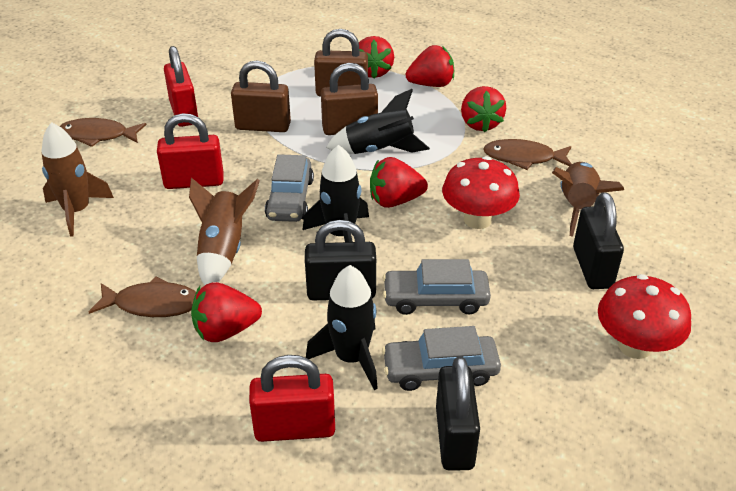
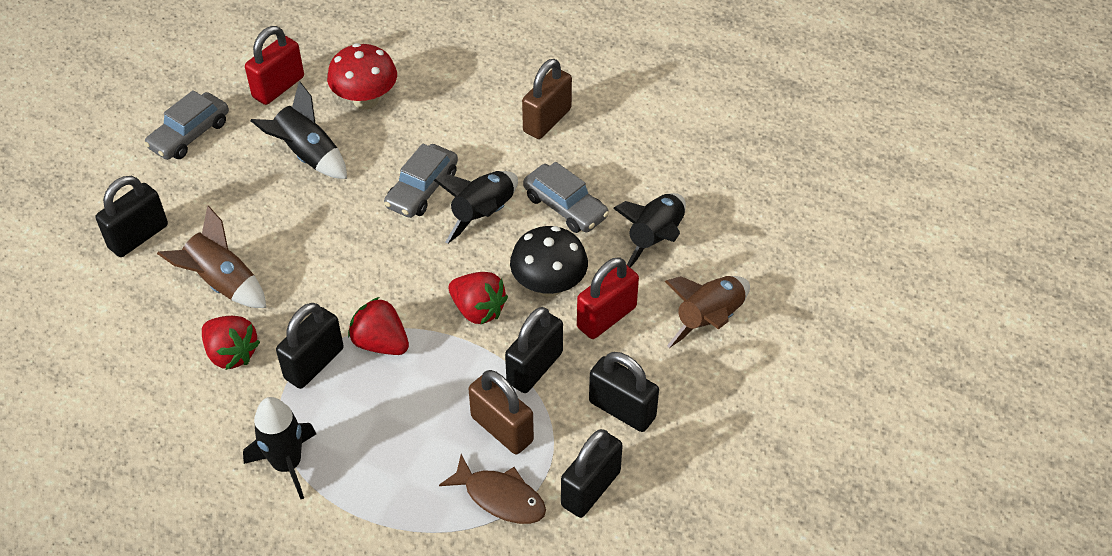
black mushroom: 0 -> 1
black padlock: 3 -> 5
black rocket: 3 -> 4
brown fish: 3 -> 1
brown padlock: 3 -> 2
brown rocket: 3 -> 2
red mushroom: 2 -> 1
red padlock: 3 -> 2
red strawberry: 5 -> 3

